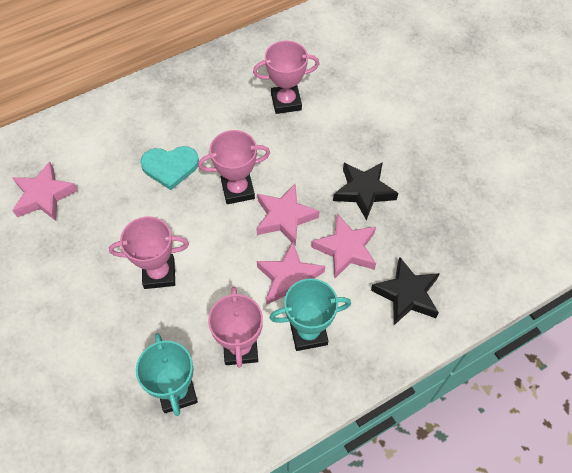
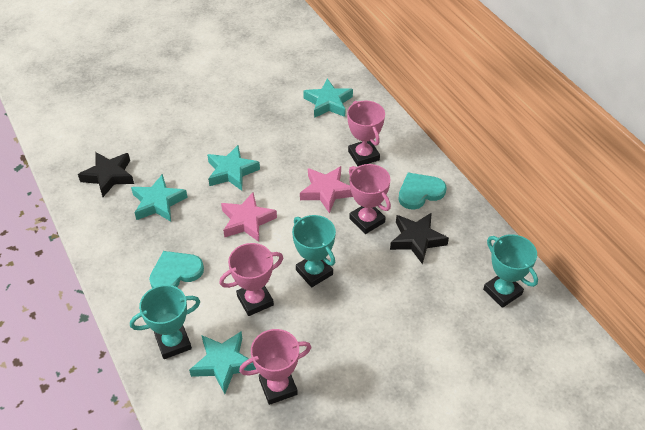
pink star: 4 -> 2
turquoise heart: 1 -> 2
turquoise star: 0 -> 4
turquoise trophy: 2 -> 3

